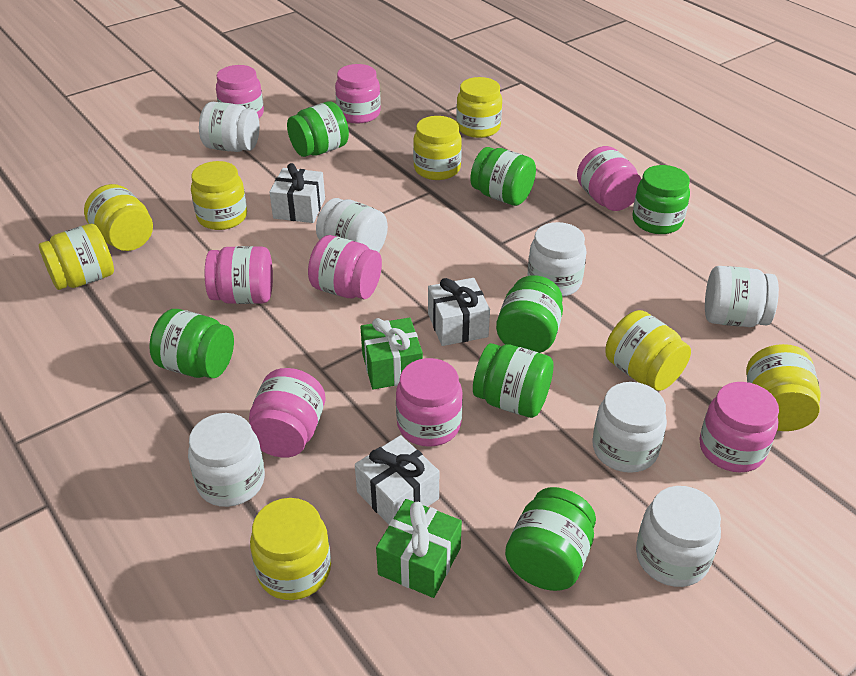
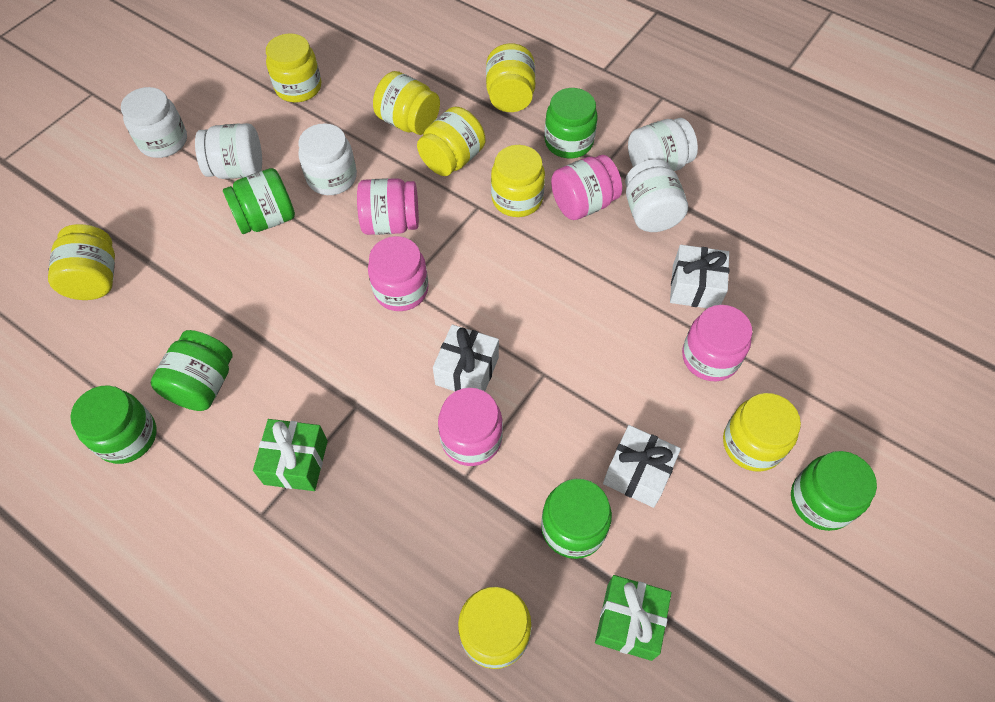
green jar: 7 -> 6
pink jar: 8 -> 5
white jar: 7 -> 5

